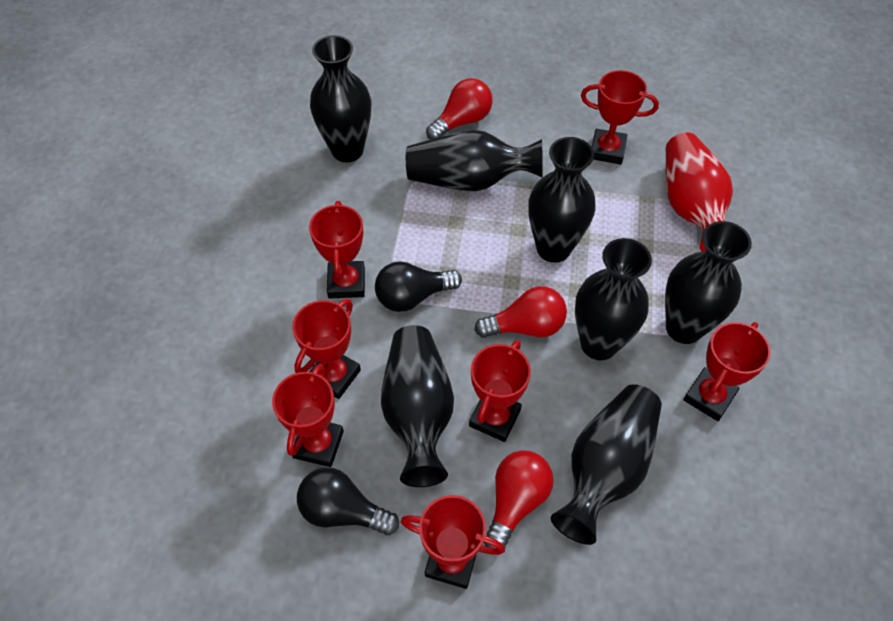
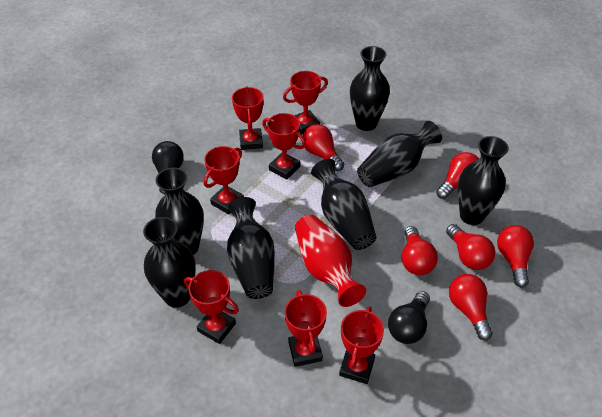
red light bulb: 3 -> 6

